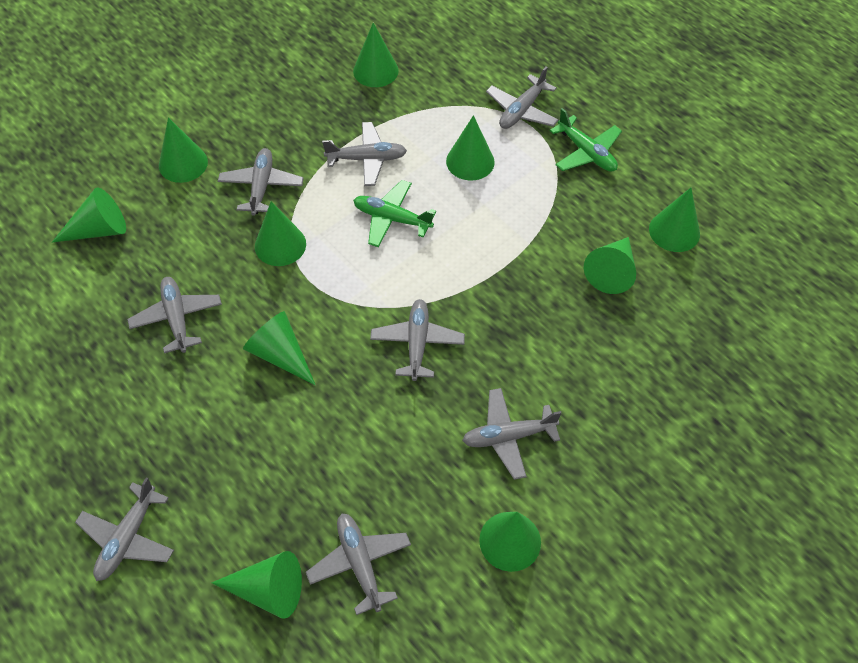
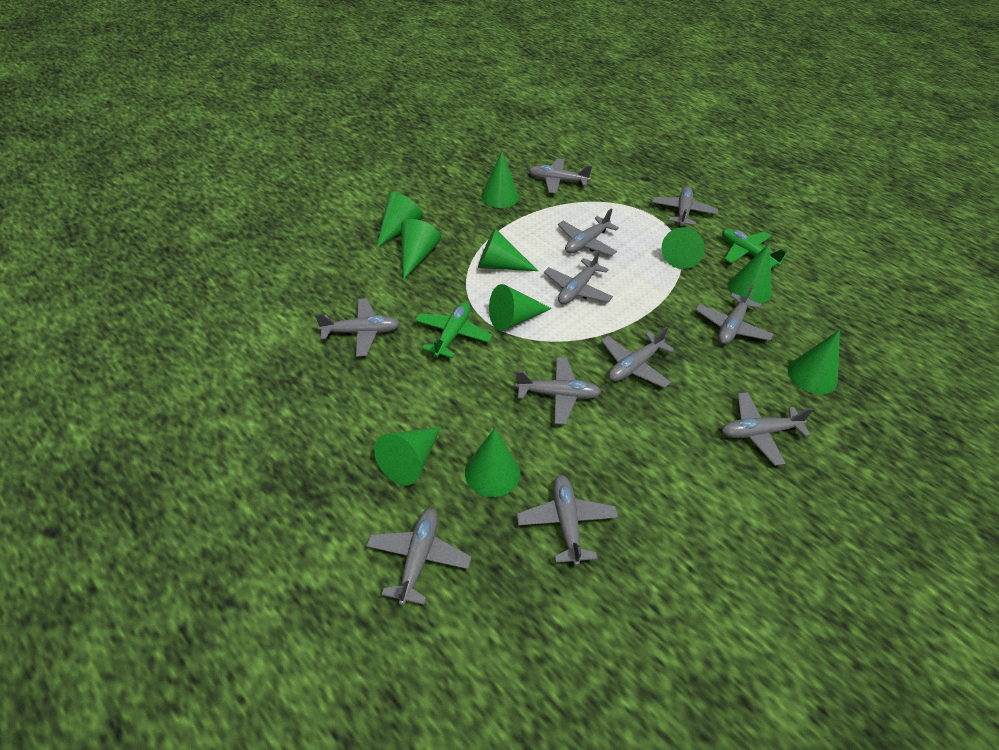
grey plane: 8 -> 11

